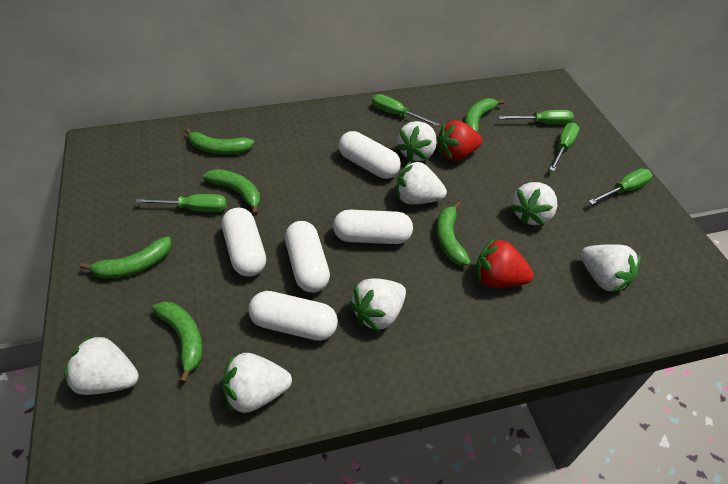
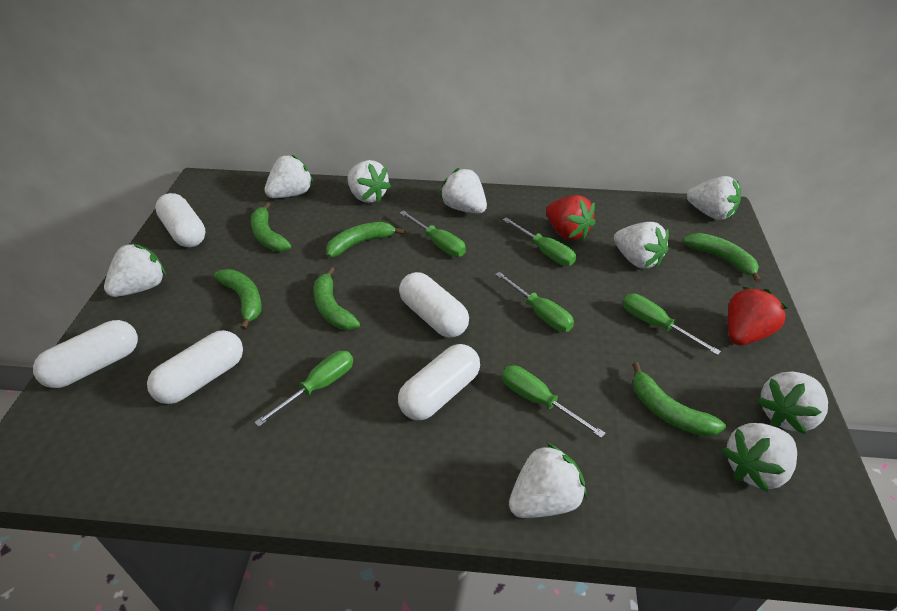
green screwdriver: 5 -> 6
white strawberry: 7 -> 9

